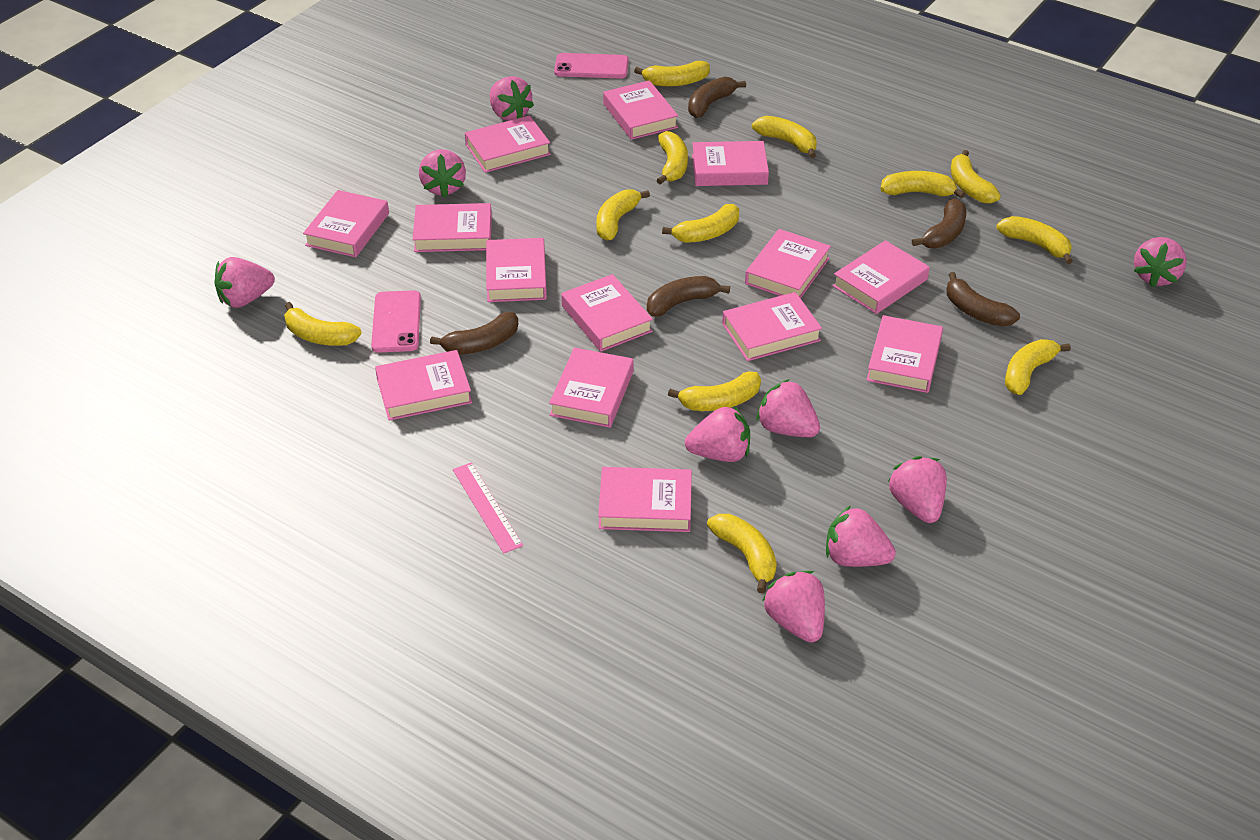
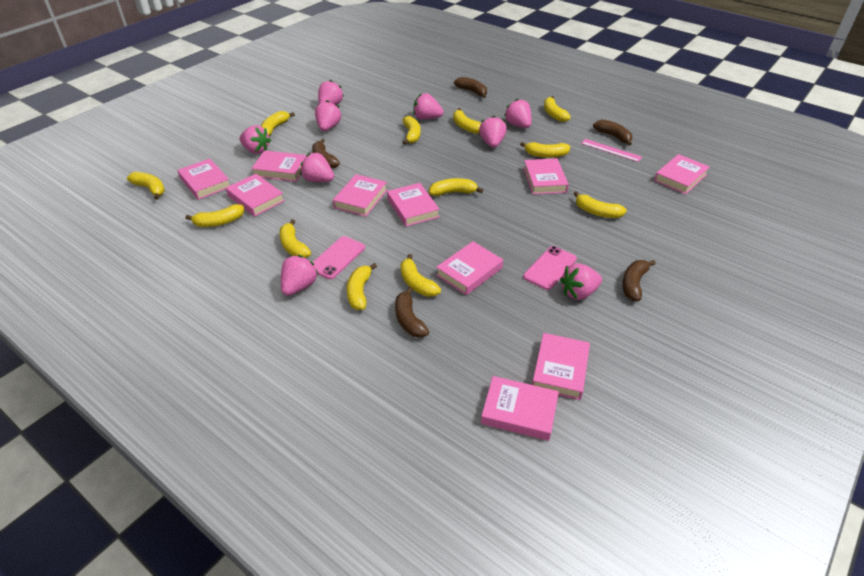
pink book: 14 -> 10

